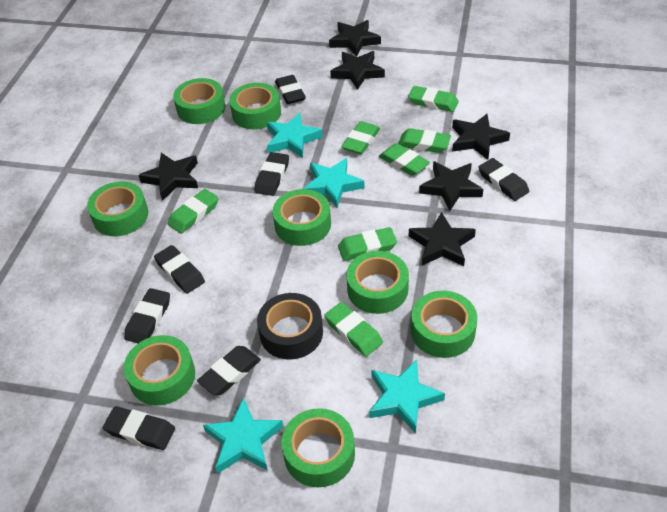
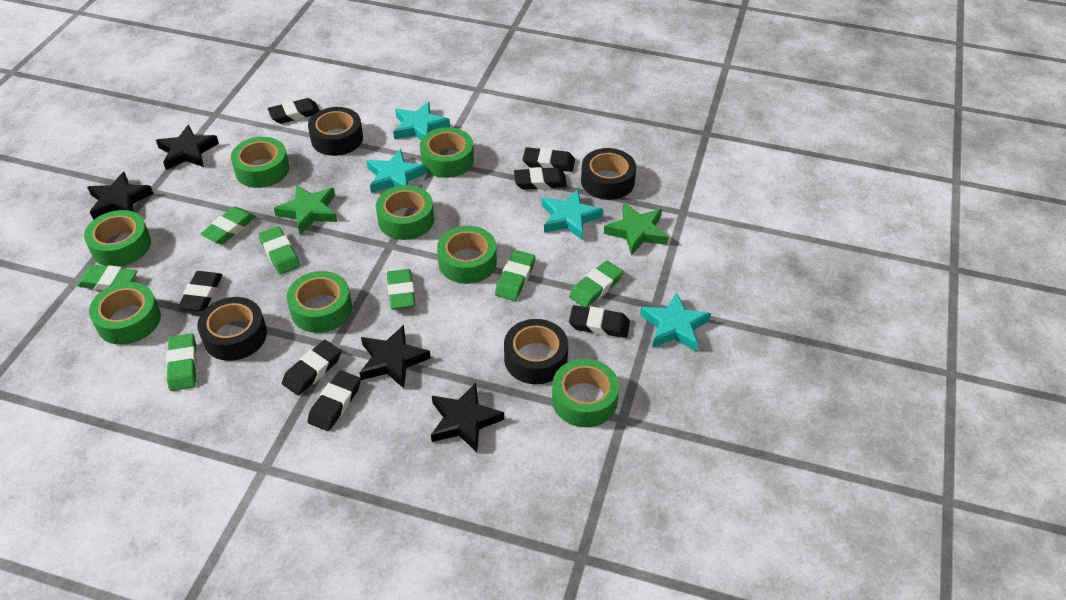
black star: 6 -> 4
black tape: 1 -> 4
green star: 0 -> 2

